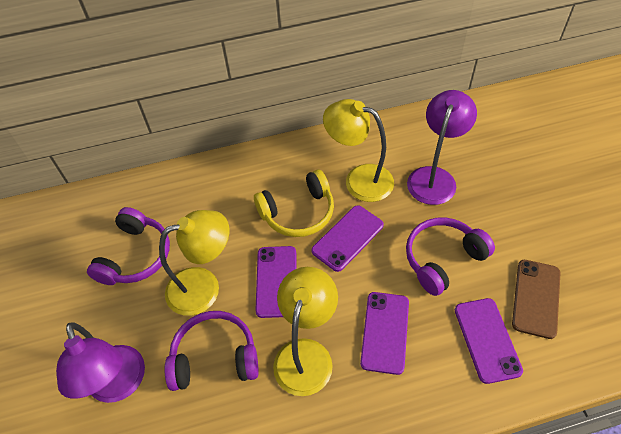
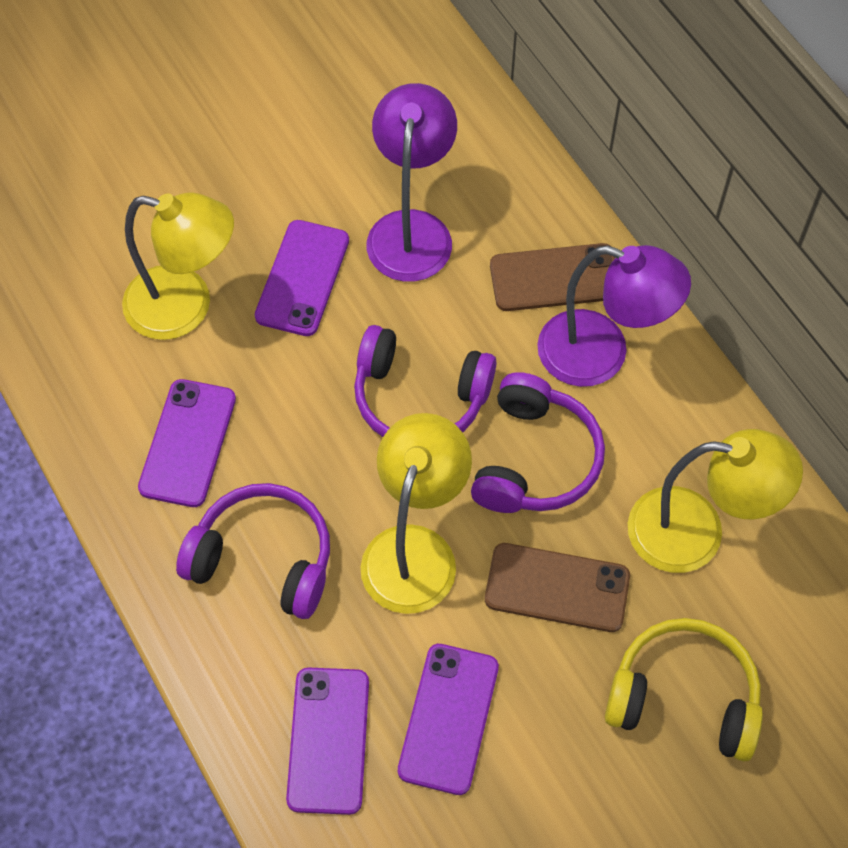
brown phone: 1 -> 2

